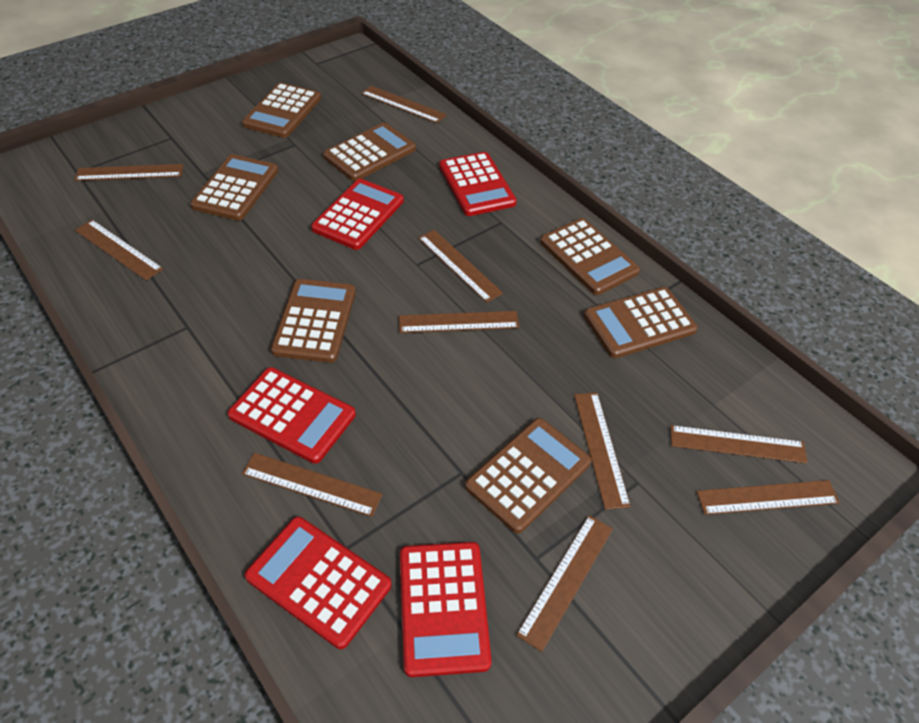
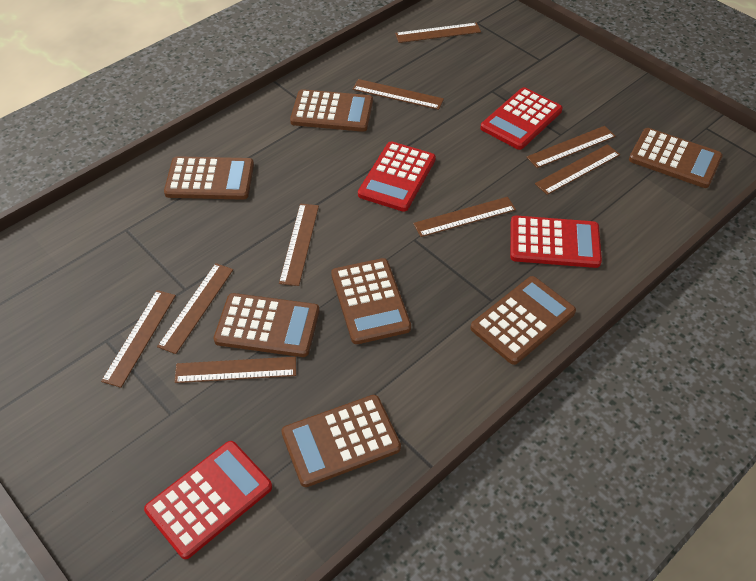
brown ruler: 10 -> 9
red calculator: 5 -> 4

